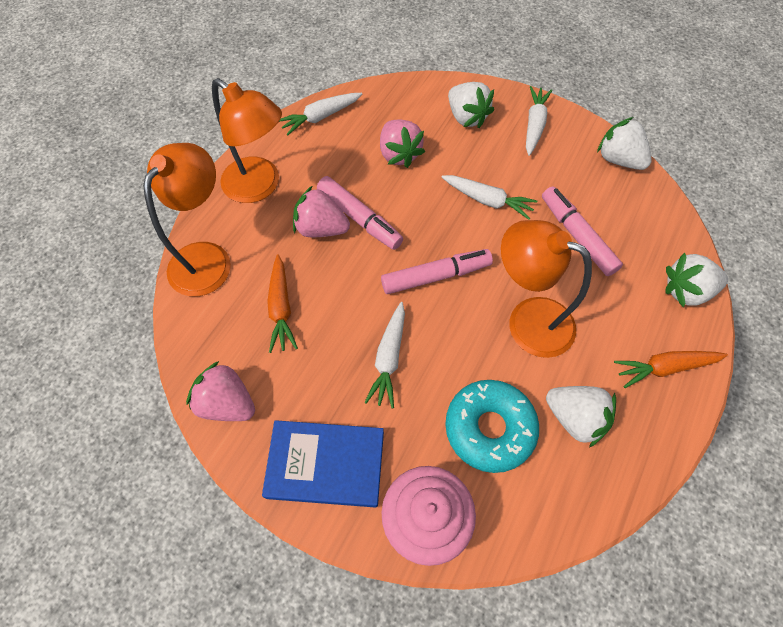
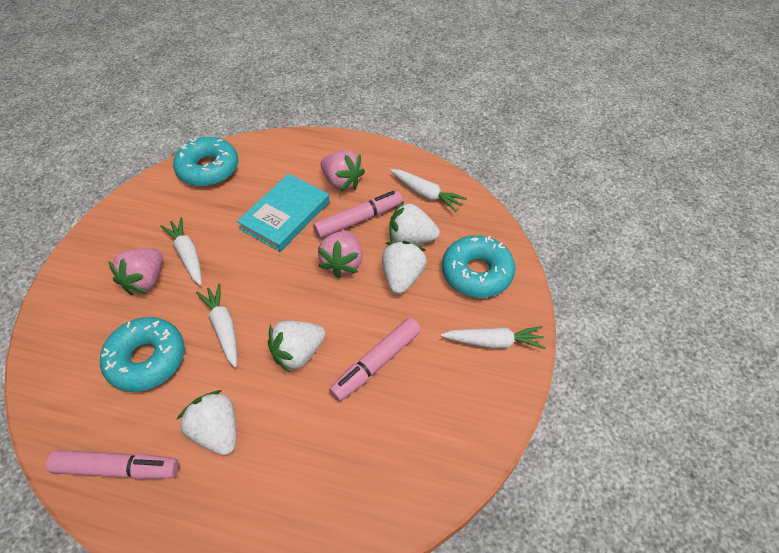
blue book: 1 -> 0
orange carrot: 2 -> 0
orange lamp: 3 -> 0
pink cupcake: 1 -> 0
turquoise book: 0 -> 1
turquoise donut: 1 -> 3

